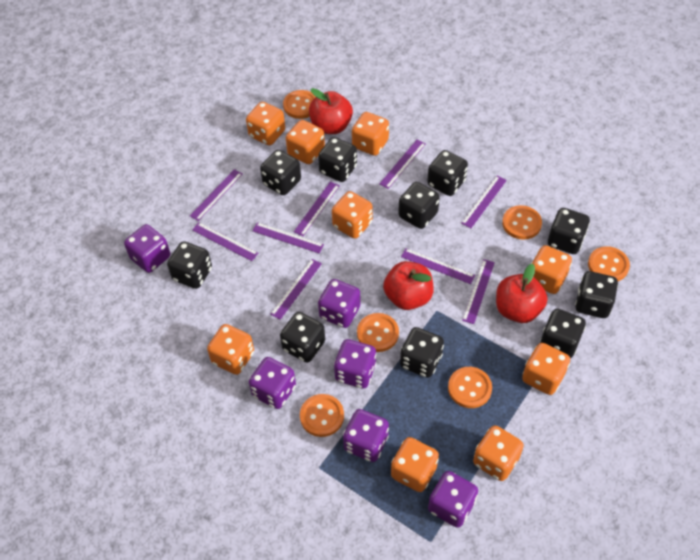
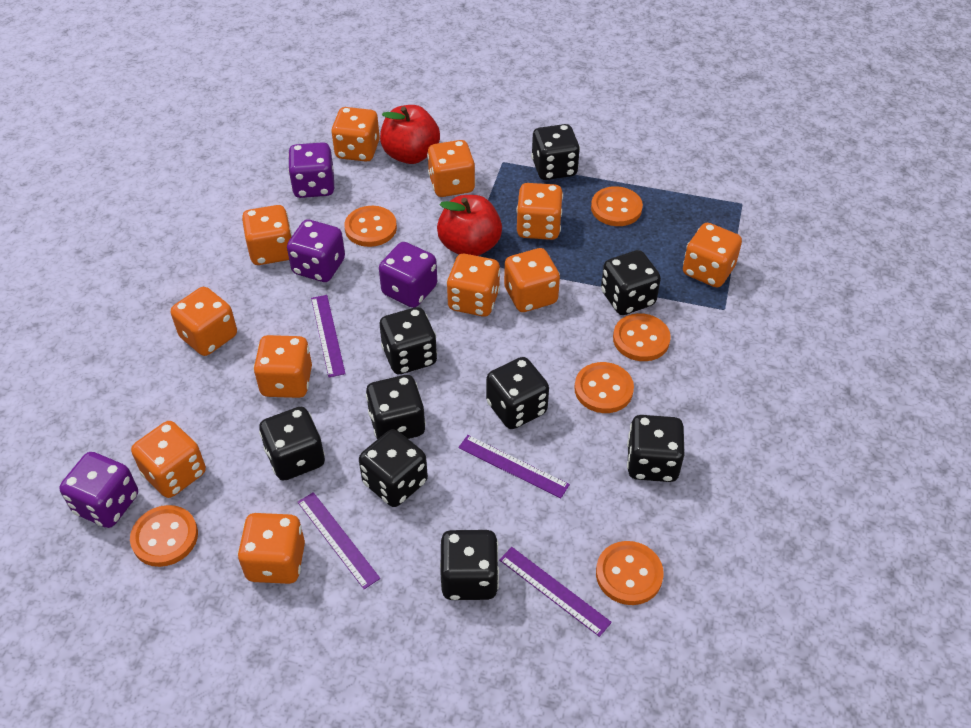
black dice: 10 -> 9
orange dice: 9 -> 11
purple dice: 6 -> 4
purple ruler: 9 -> 4
red apple: 3 -> 2

